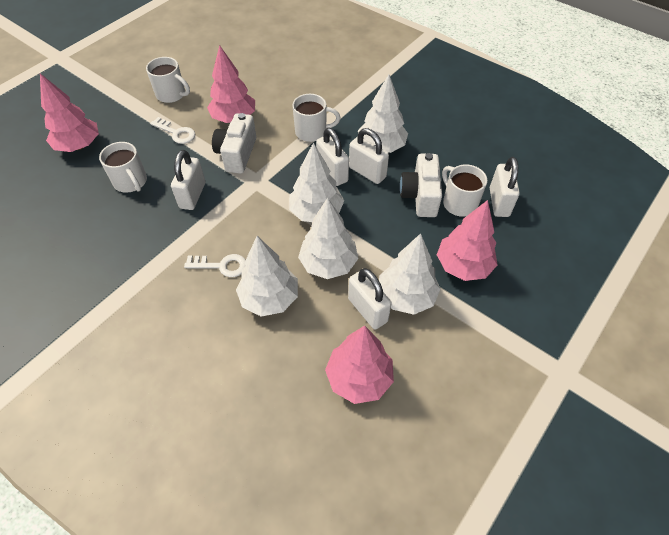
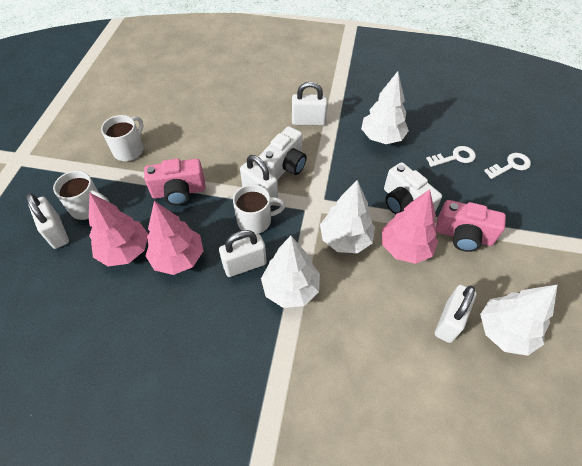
pink camera: 0 -> 2
pink tree: 4 -> 3
white mug: 4 -> 3
white tree: 5 -> 4

